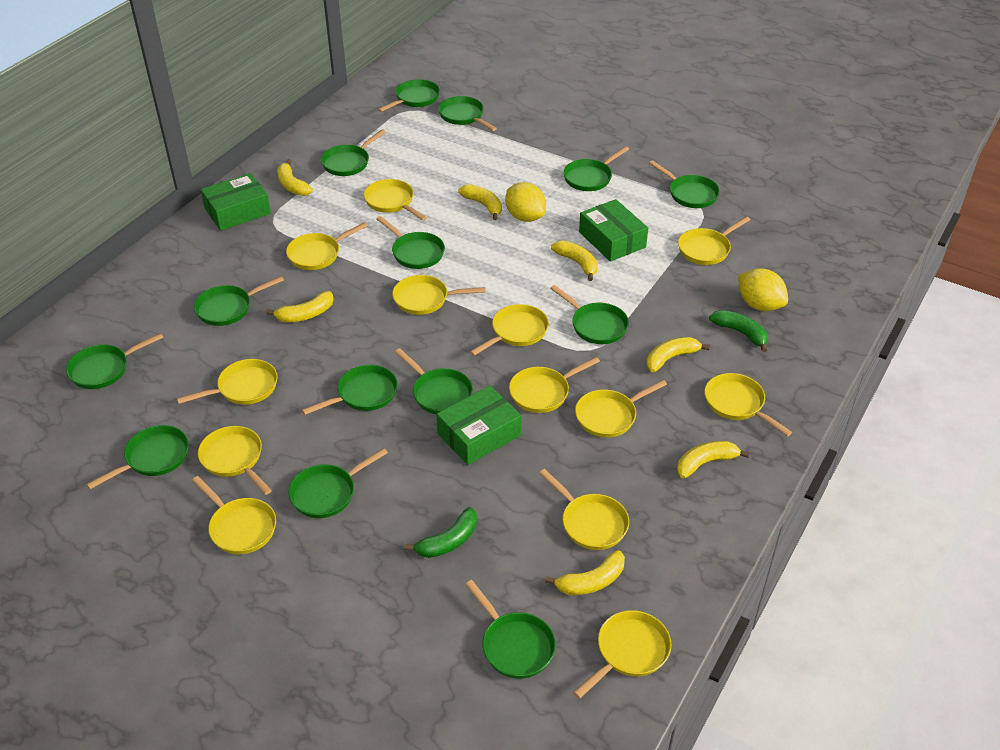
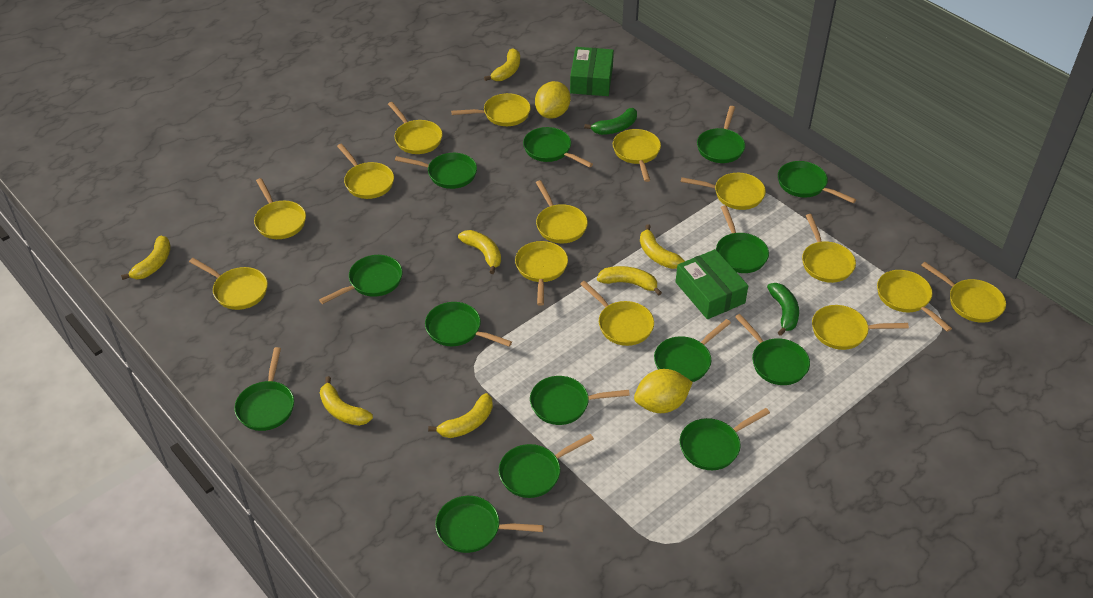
green box: 3 -> 2
yellow pan: 13 -> 14

